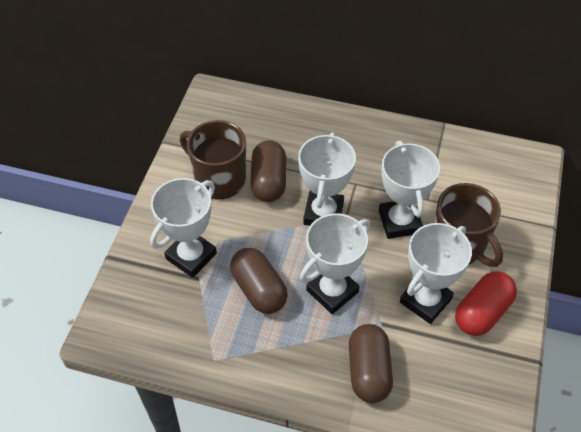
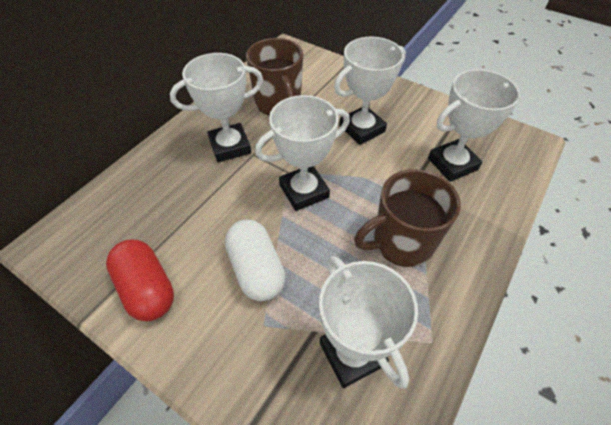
brown capsule: 3 -> 0
white capsule: 0 -> 1

